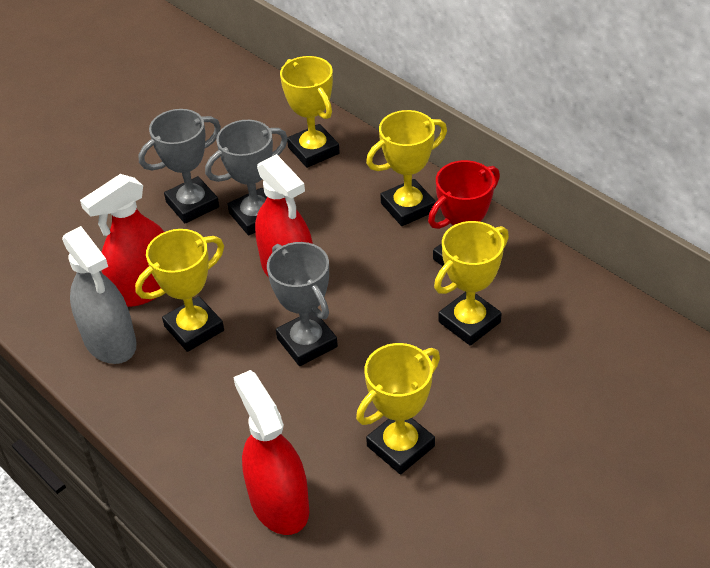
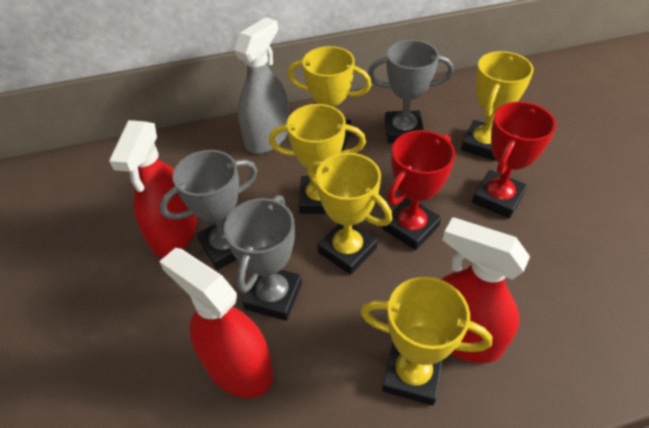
red trophy: 1 -> 2

